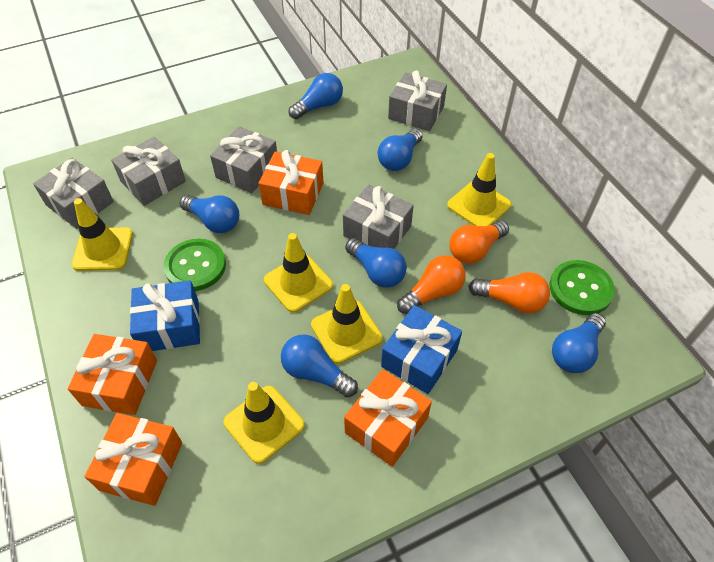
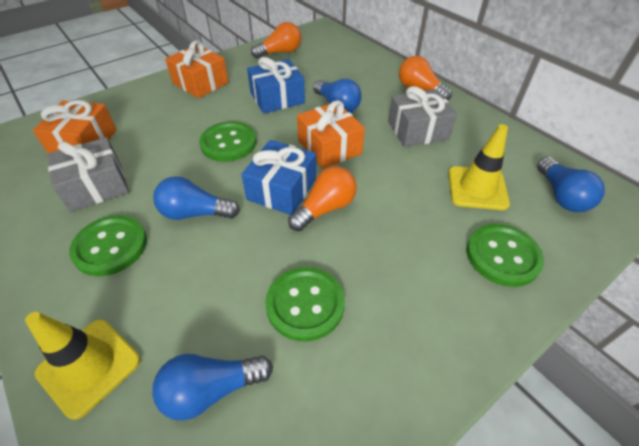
blue light bulb: 6 -> 4
green button: 2 -> 4
grey gift: 5 -> 2
orange gift: 4 -> 3
yellow traffic cone: 5 -> 2

